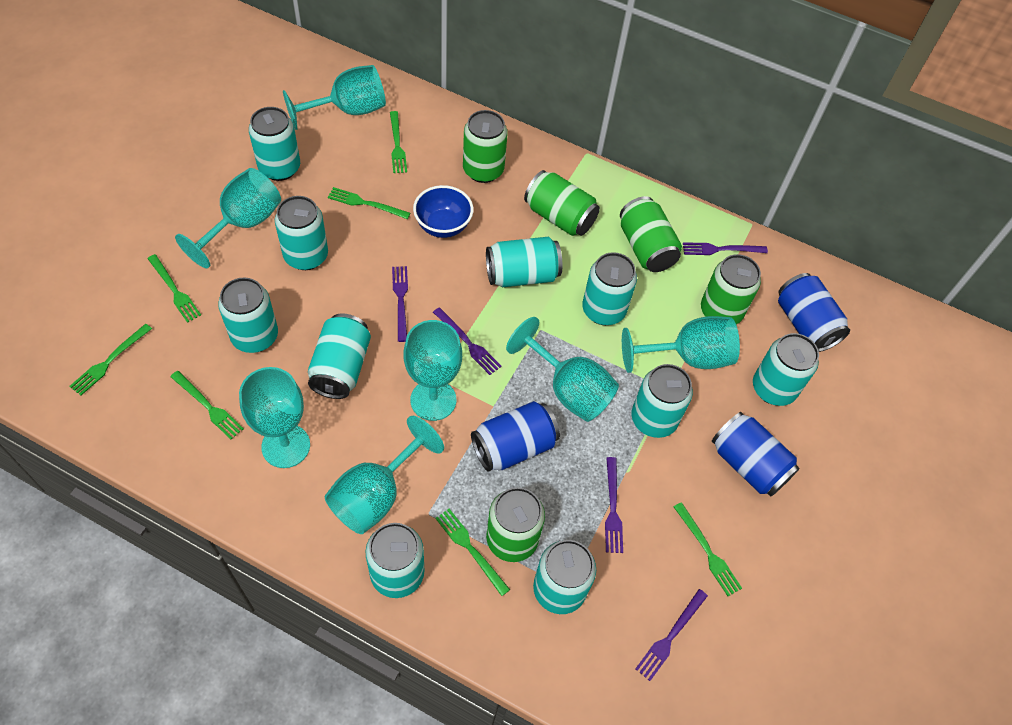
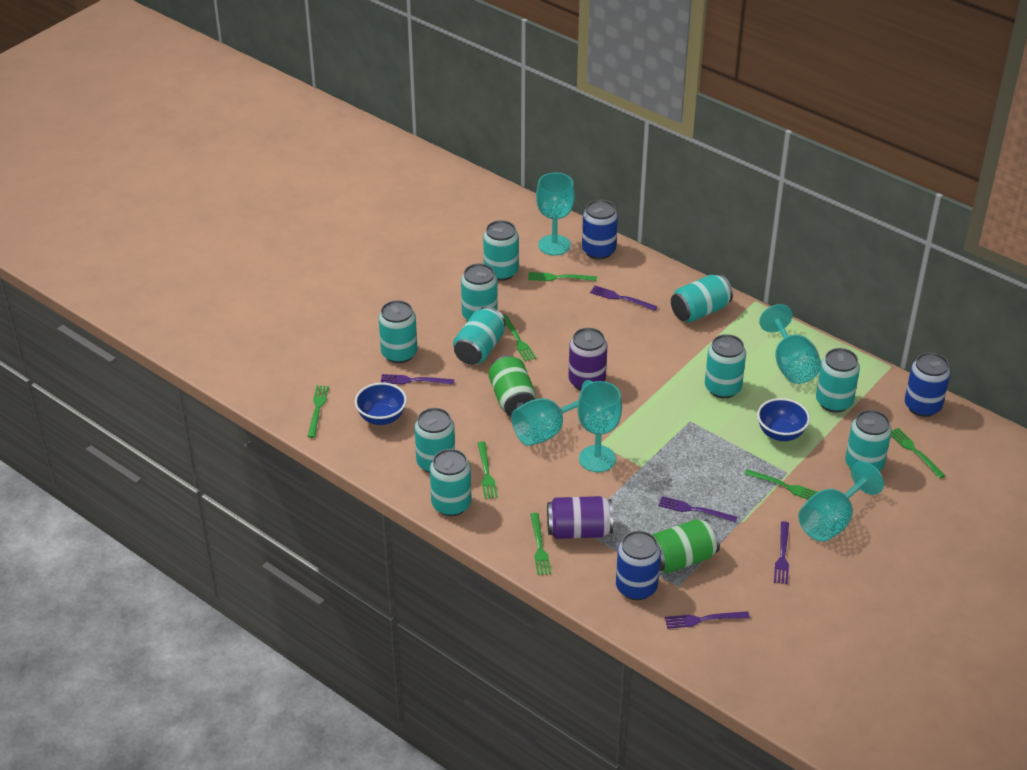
blue bowl: 1 -> 2
green can: 5 -> 2
purple can: 0 -> 2
turquoise goblet: 7 -> 5

